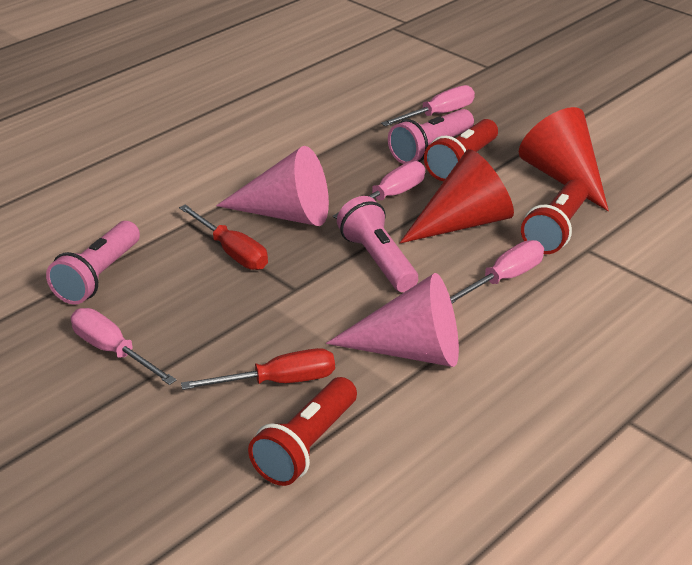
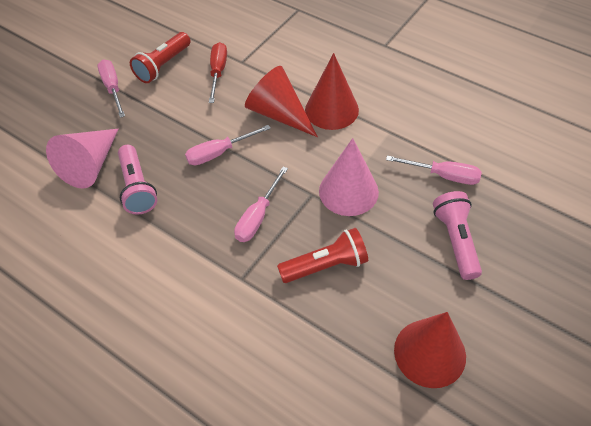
pink flashlight: 3 -> 2
red cone: 2 -> 3
red flashlight: 3 -> 2
red screwdriver: 2 -> 1

